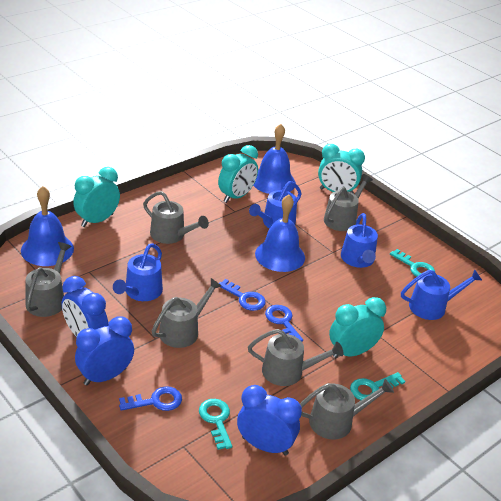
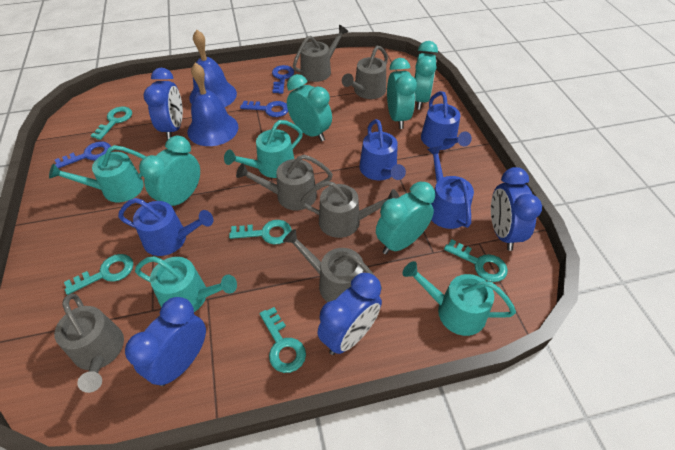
blue bell: 3 -> 2
blue clock: 3 -> 4
turquoise clock: 4 -> 5
turquoise key: 3 -> 5
turquoise watering can: 0 -> 4

